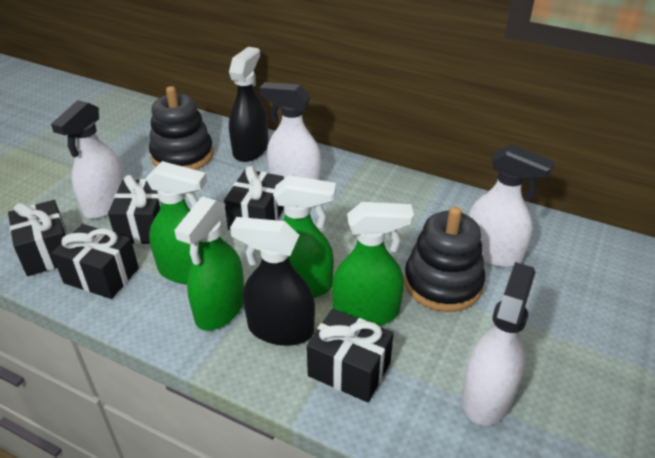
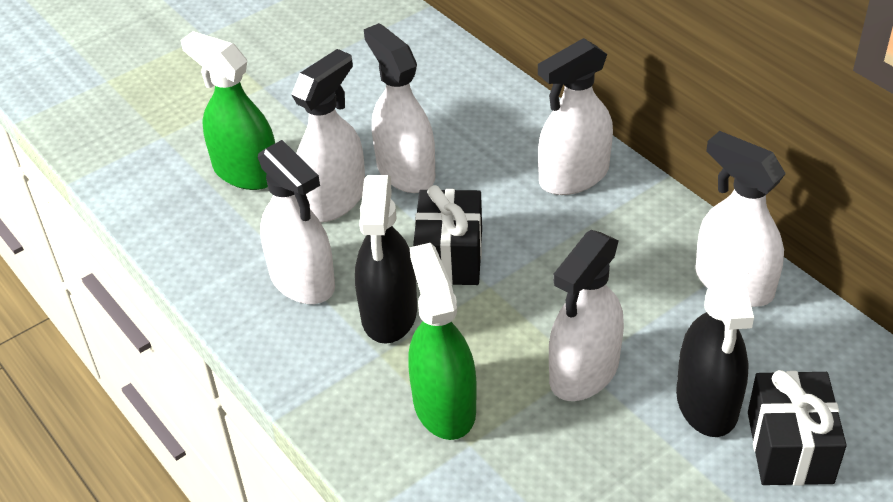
black gift: 5 -> 2
black stacking toy: 2 -> 0
green spray bottle: 4 -> 2
white spray bottle: 4 -> 6

